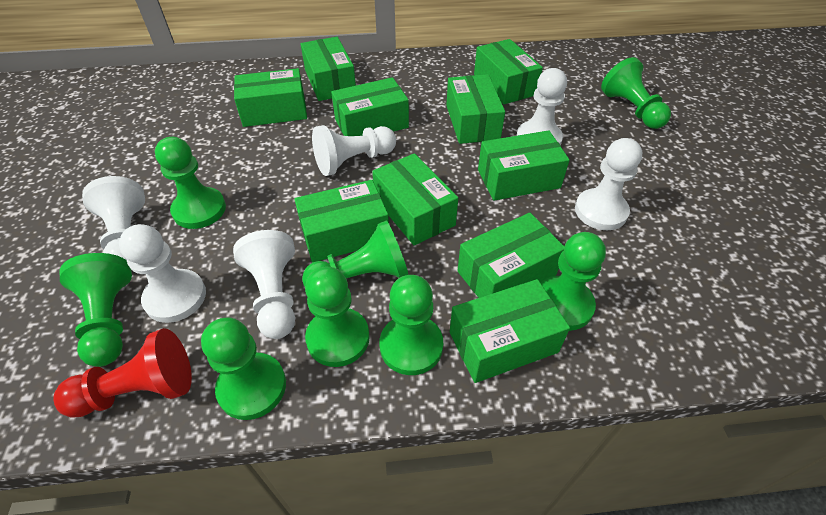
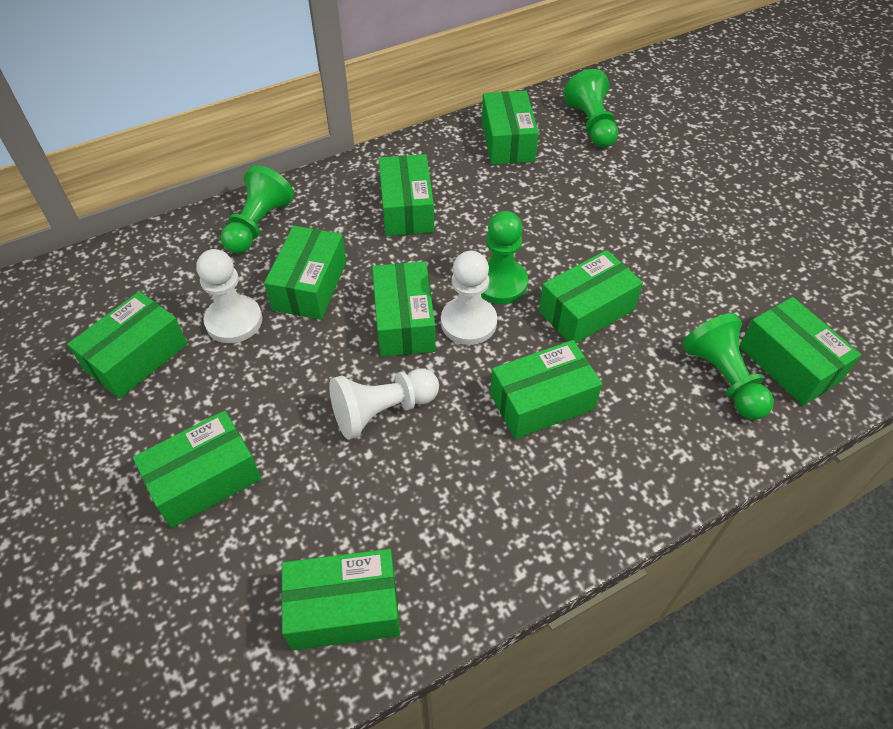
green pawn: 8 -> 4
red pawn: 1 -> 0
white pawn: 6 -> 3

